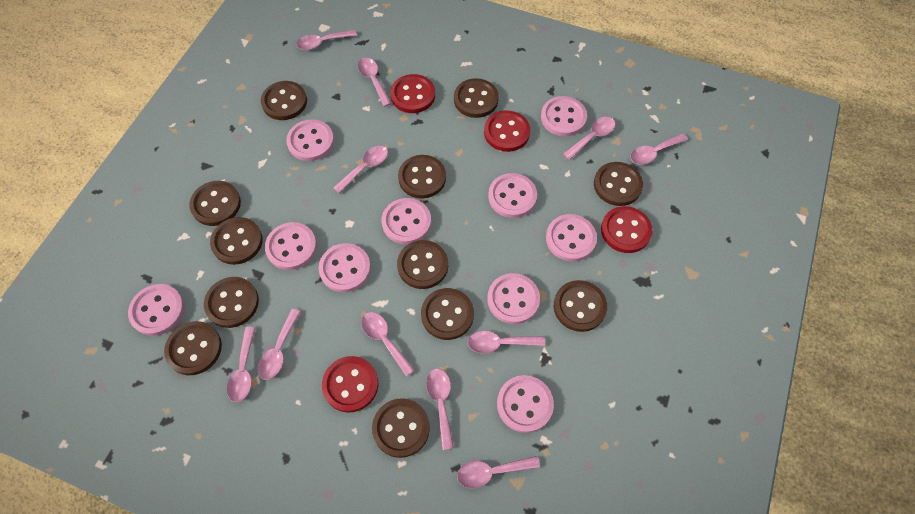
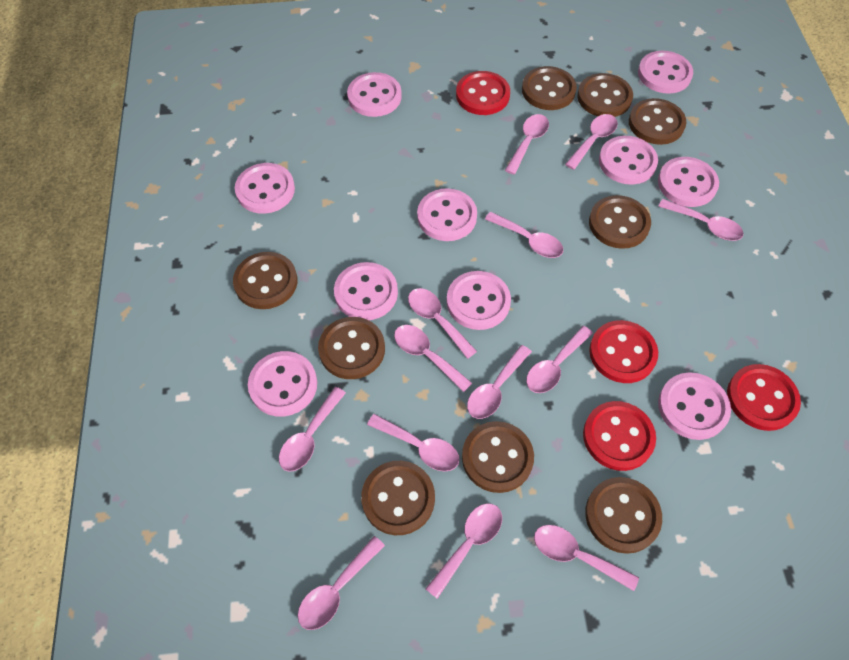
brown button: 12 -> 9
pink spoon: 11 -> 13

